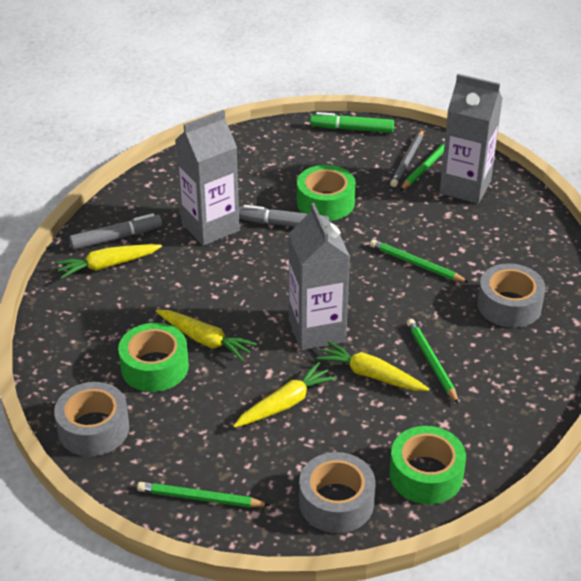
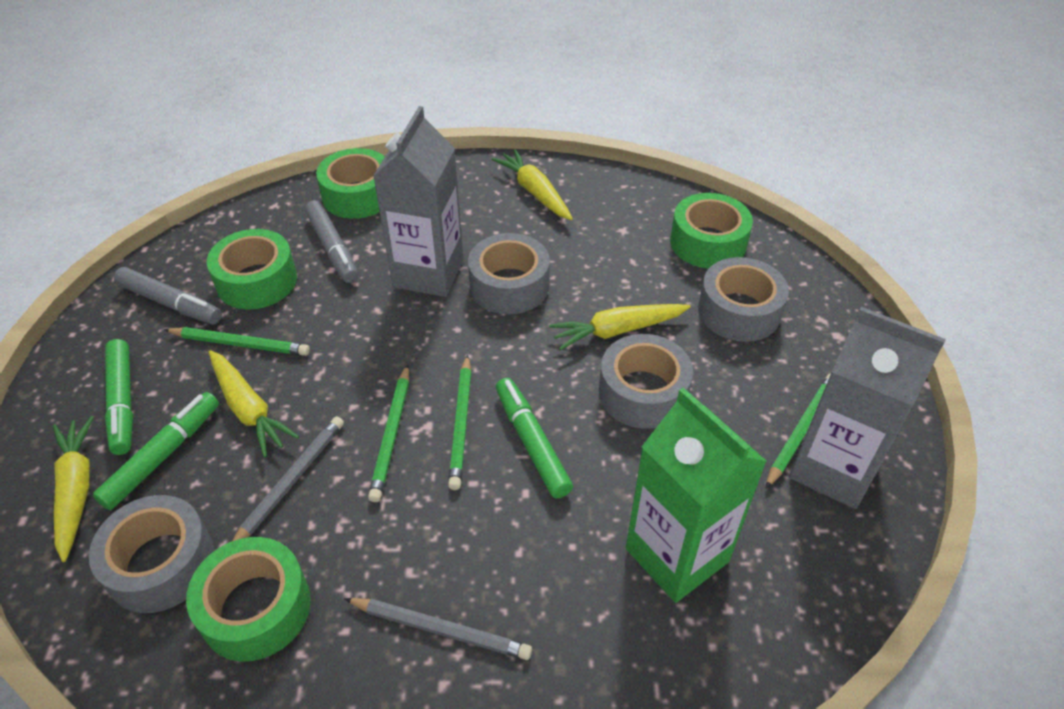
green carton: 0 -> 1
green marker: 1 -> 3
green tape: 3 -> 4
grey carton: 3 -> 2
grey pencil: 1 -> 2
grey tape: 3 -> 4

